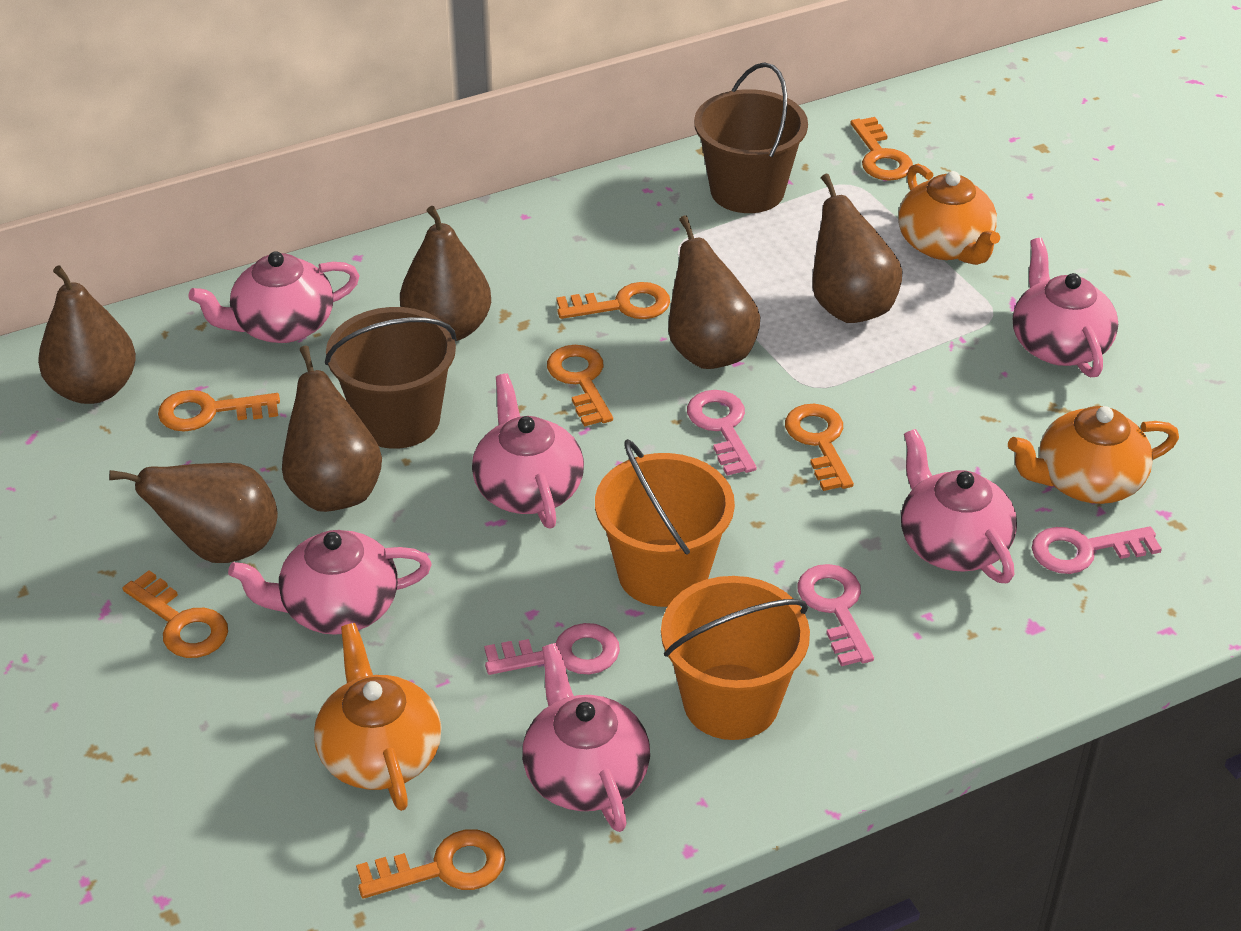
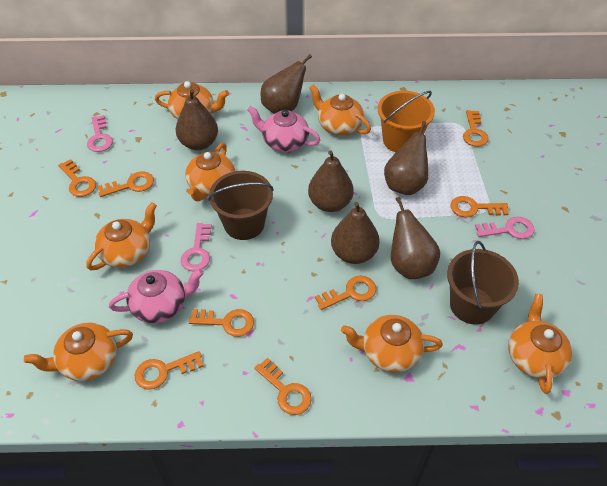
orange bucket: 2 -> 1
orange key: 7 -> 8
orange teapot: 3 -> 7
pink key: 4 -> 3
pink teapot: 6 -> 2

